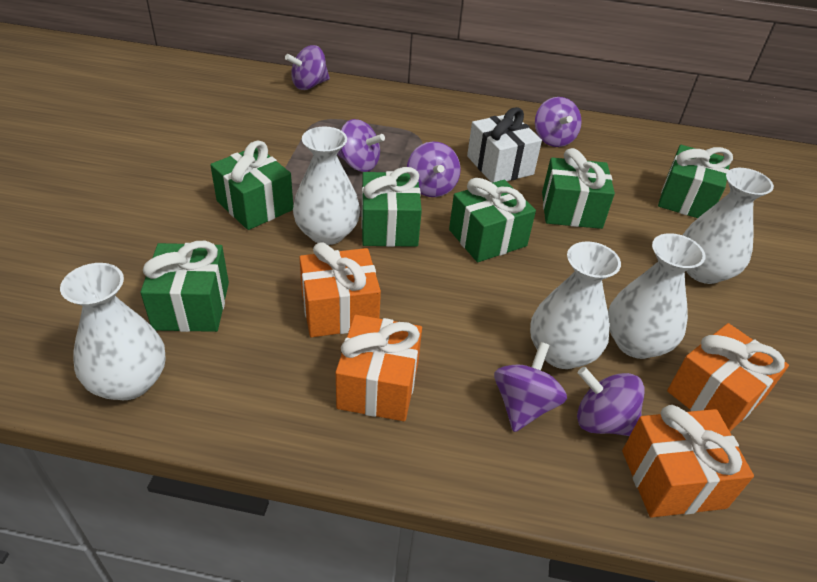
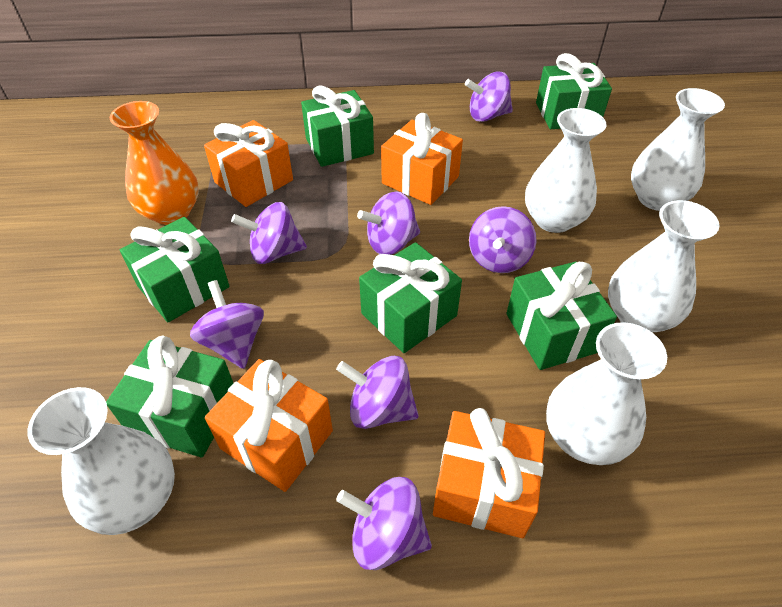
orange vase: 0 -> 1
purple spinning top: 6 -> 7
white gift: 1 -> 0

